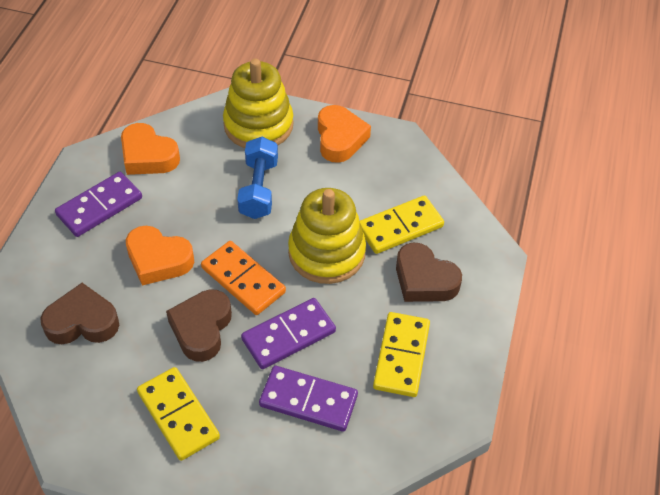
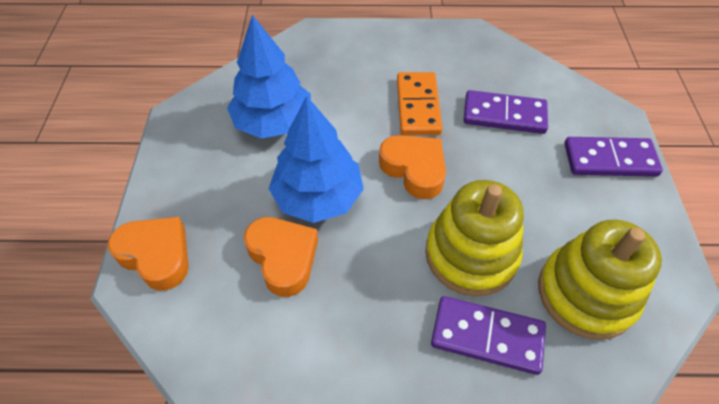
blue dumbbell: 1 -> 0
blue tree: 0 -> 2
brown heart: 3 -> 0
yellow domino: 3 -> 0

